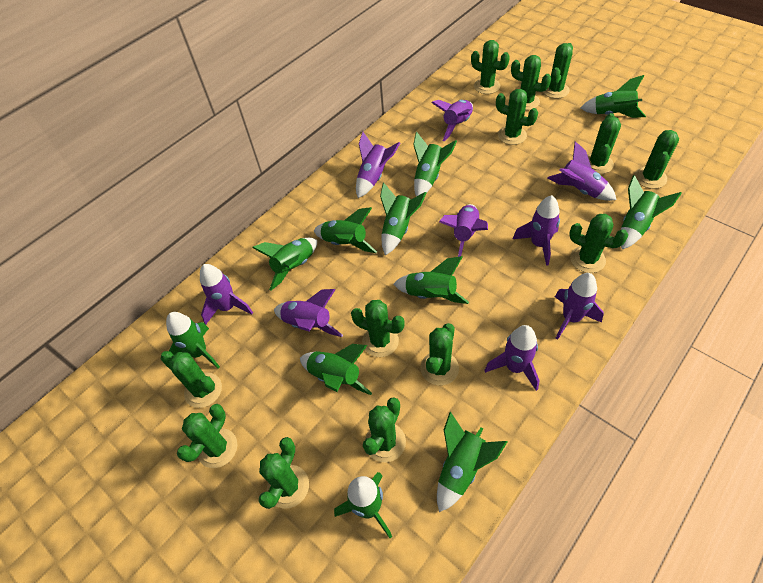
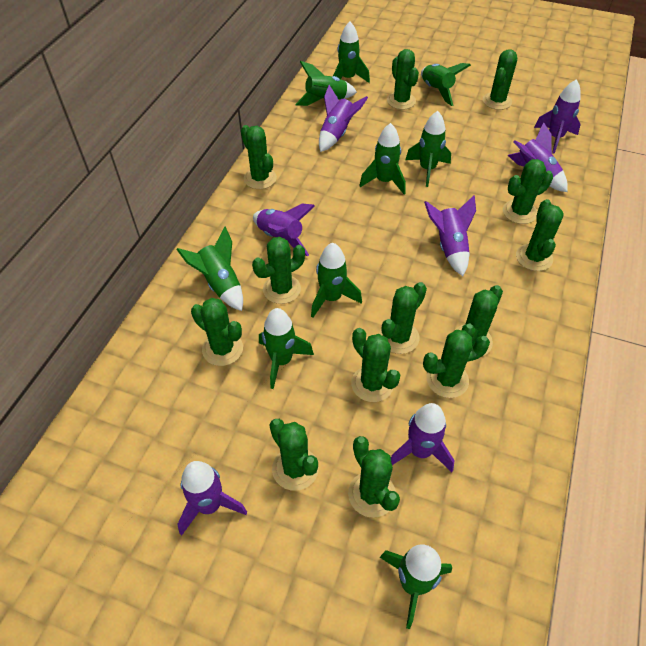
green rocket: 11 -> 9
purple rocket: 9 -> 7

